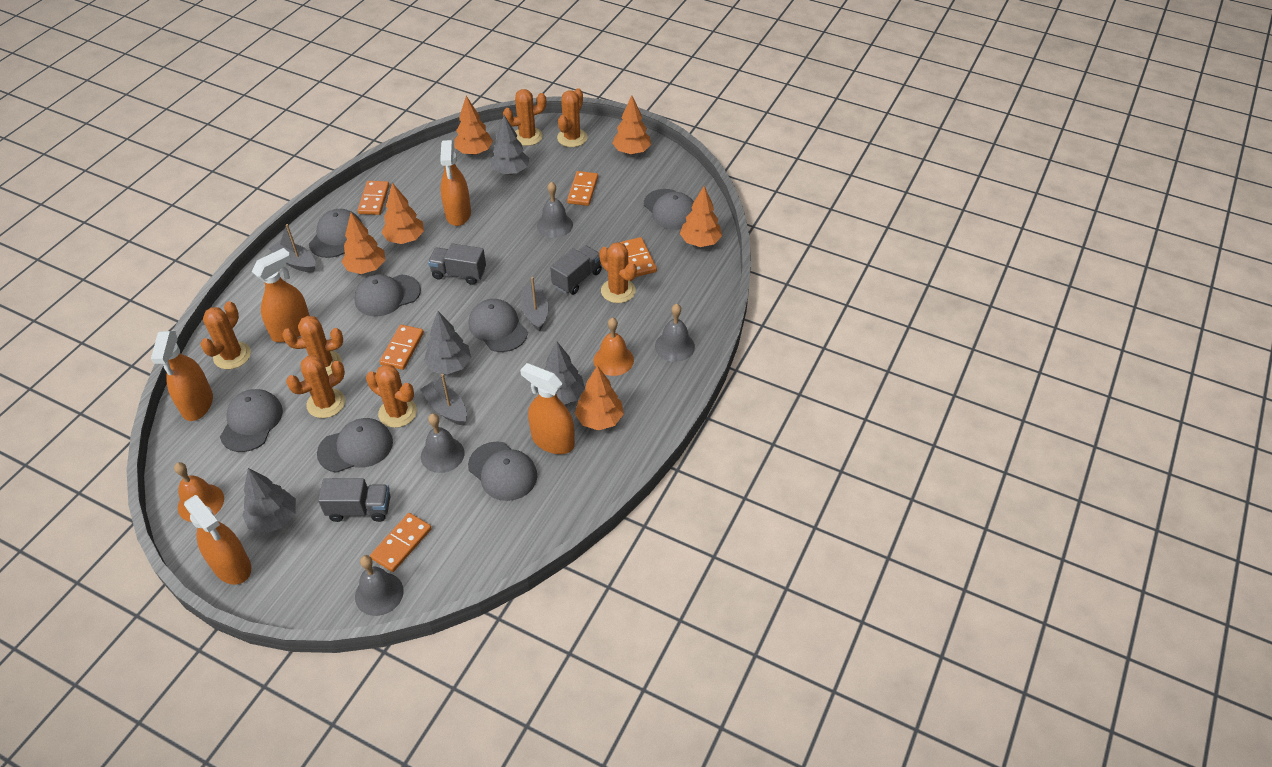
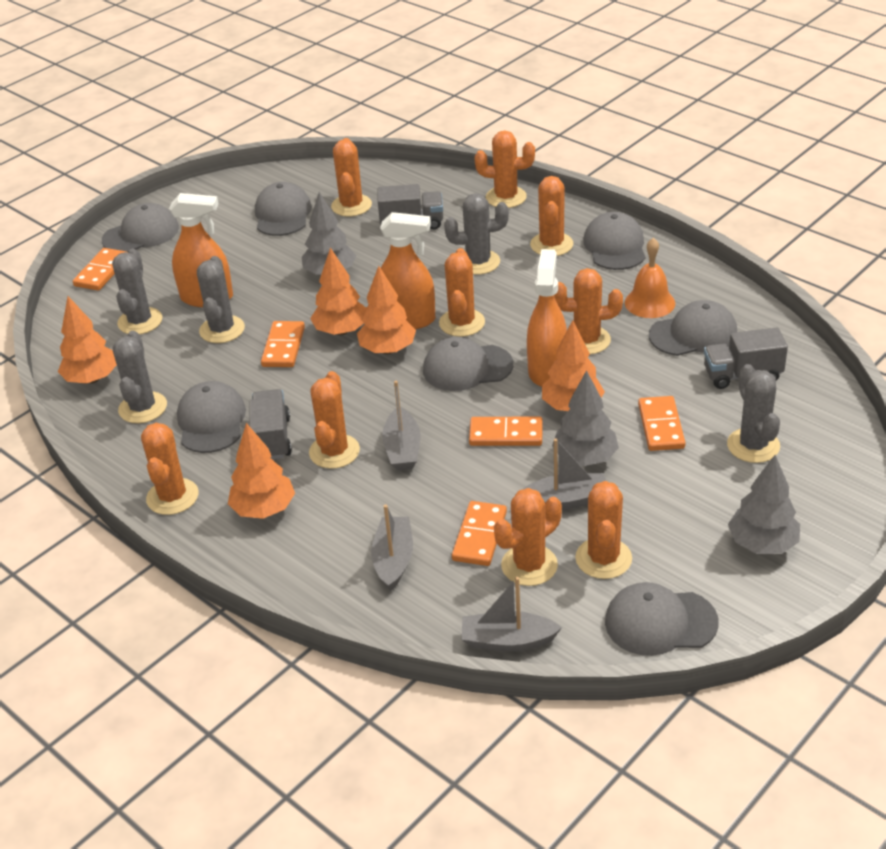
grey bell: 4 -> 0
grey boat: 3 -> 4
grey cactus: 0 -> 5
grey tree: 4 -> 3
orange bell: 2 -> 1
orange cactus: 7 -> 9
orange spray bottle: 5 -> 3
orange tree: 6 -> 5

